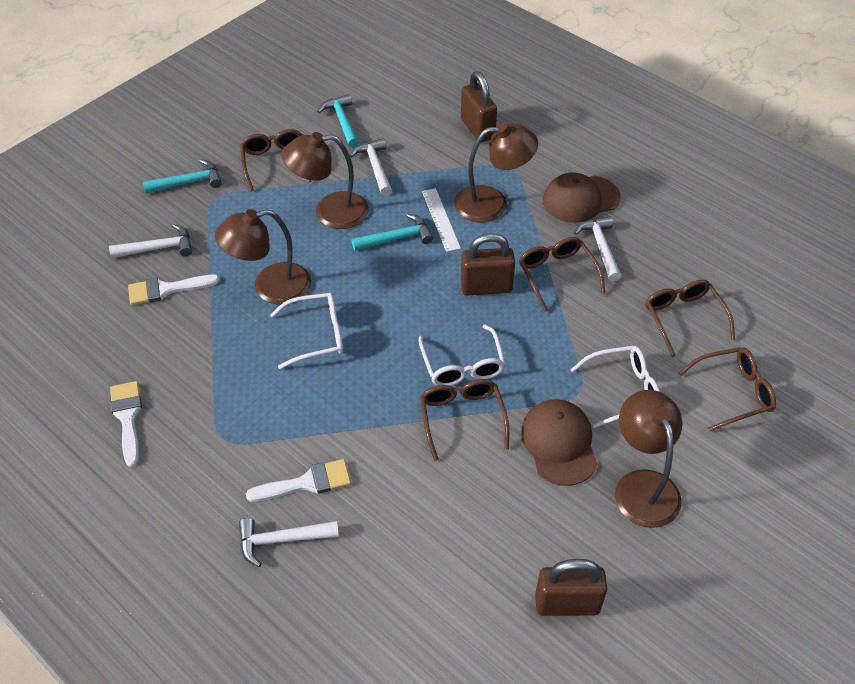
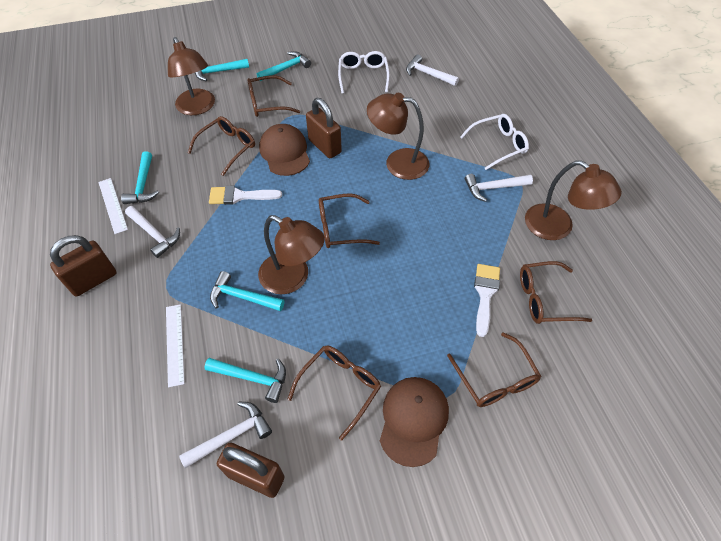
brown glasses: 5 -> 6
turquoise hammer: 3 -> 5
white brush: 3 -> 2
white glasses: 3 -> 2
white ruler: 1 -> 2

